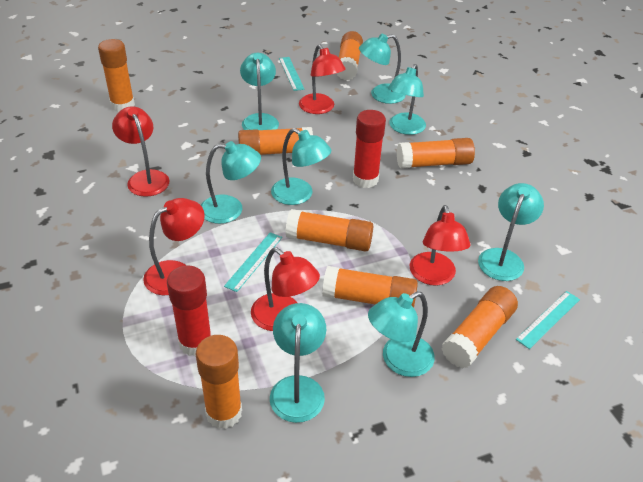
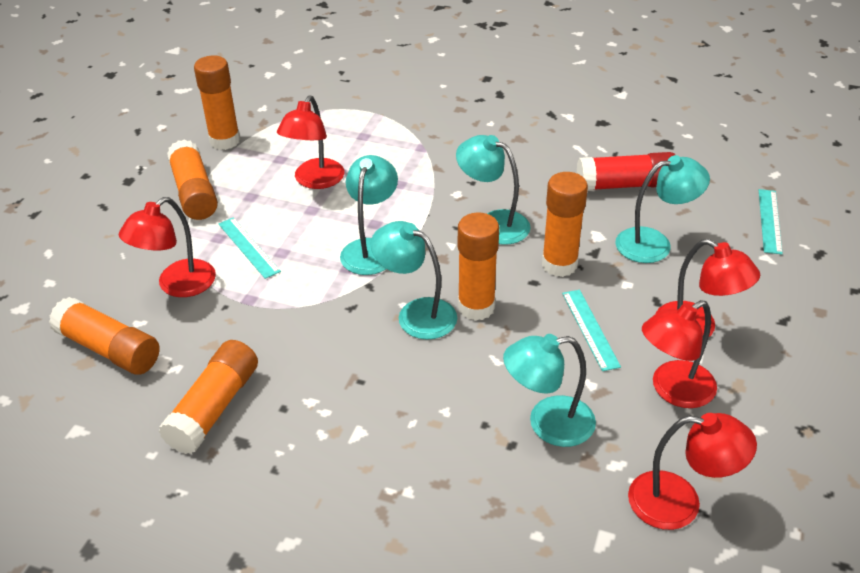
orange glue stick: 8 -> 6
red glue stick: 2 -> 1
turquoise lamp: 8 -> 5

